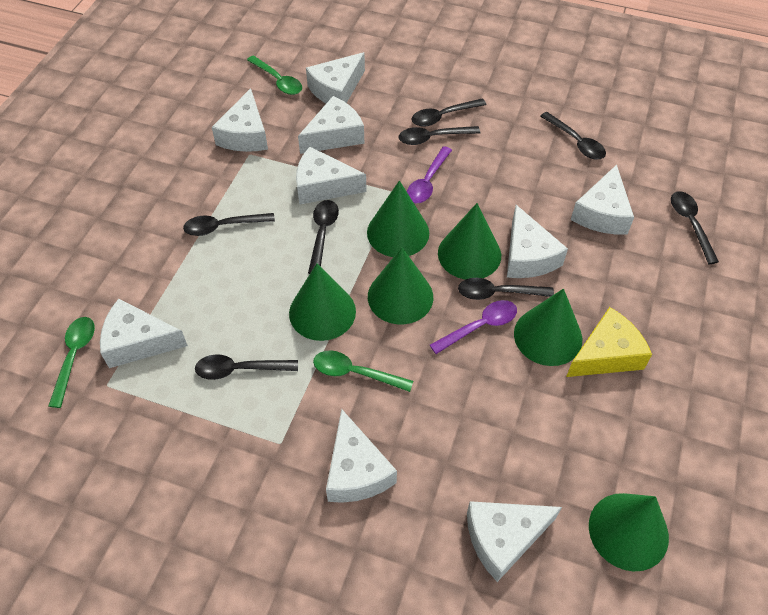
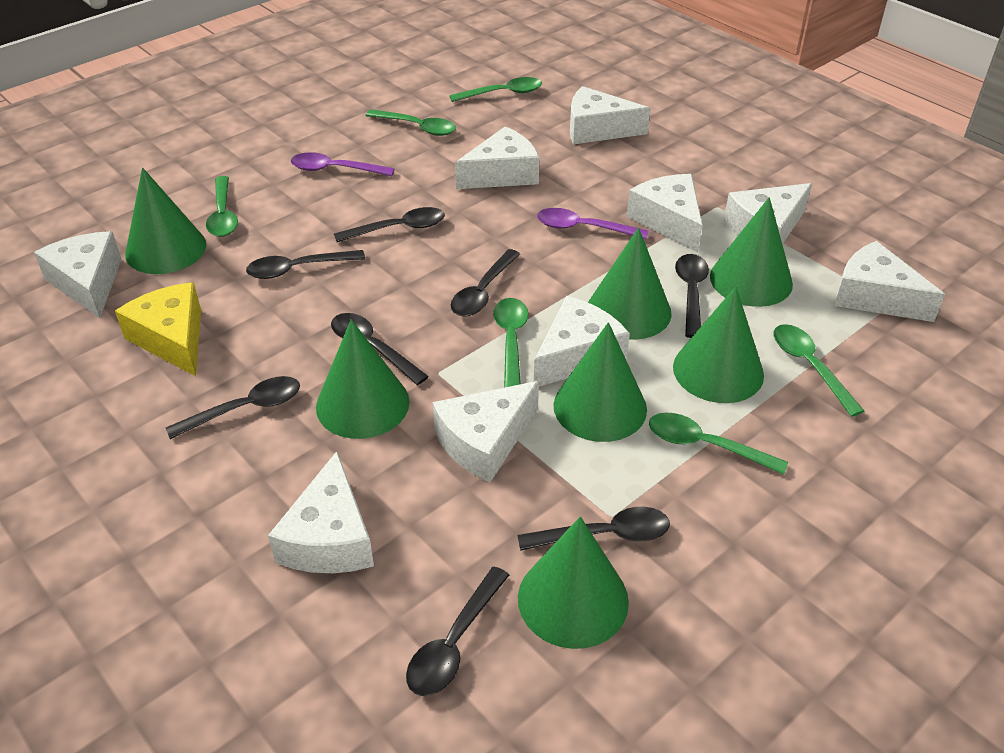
green cone: 6 -> 7
green spoon: 3 -> 6

